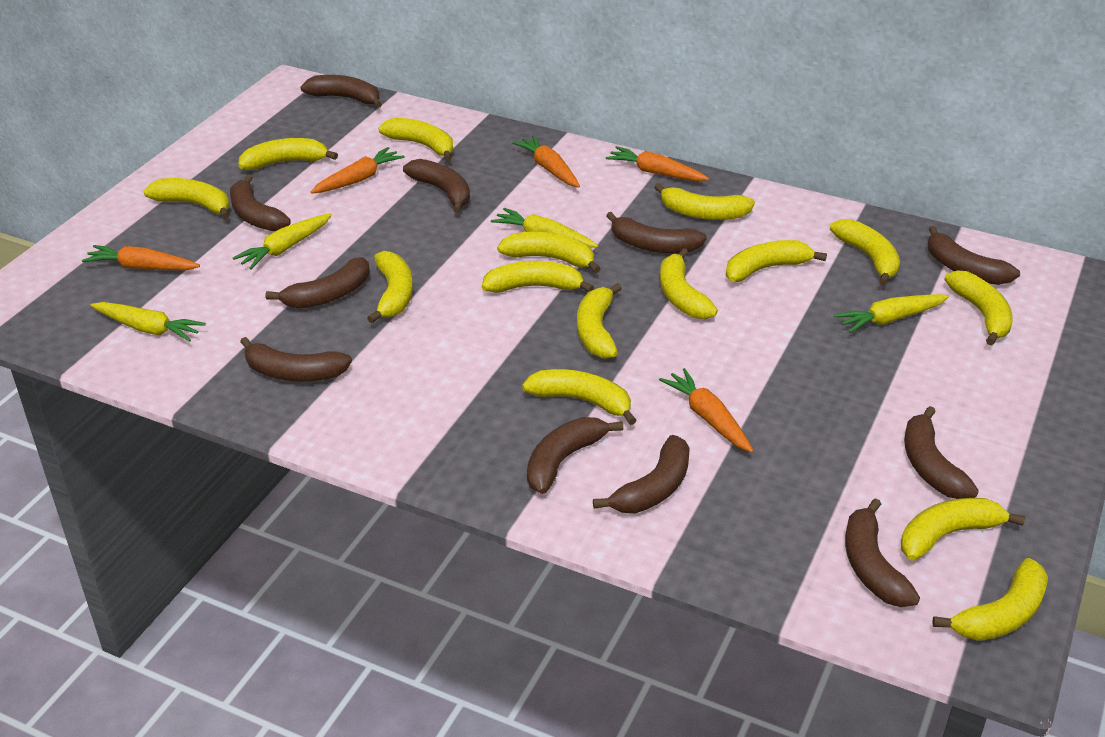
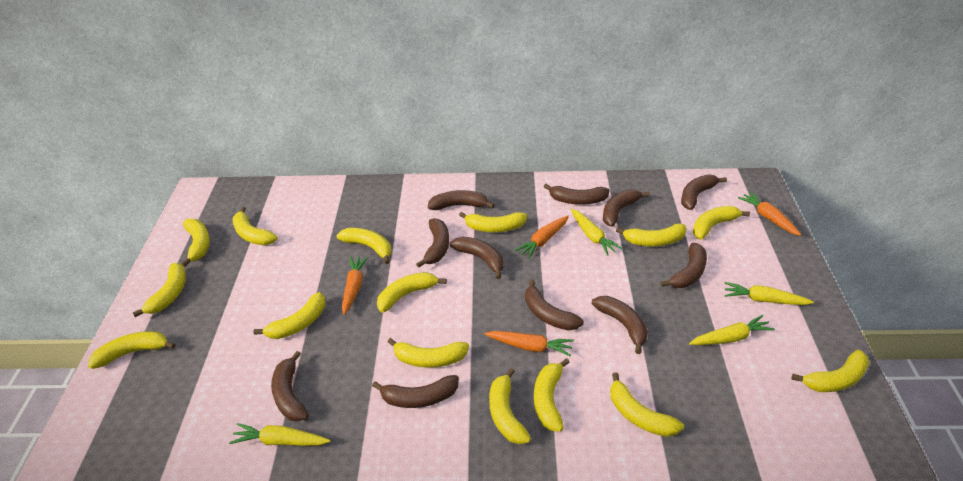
orange carrot: 5 -> 4

